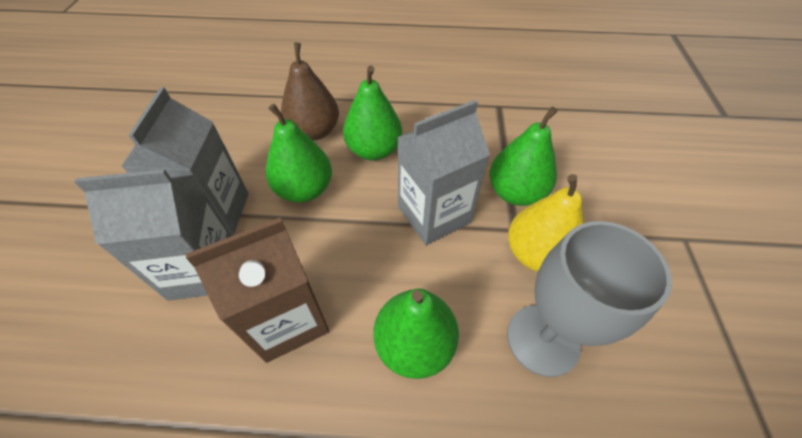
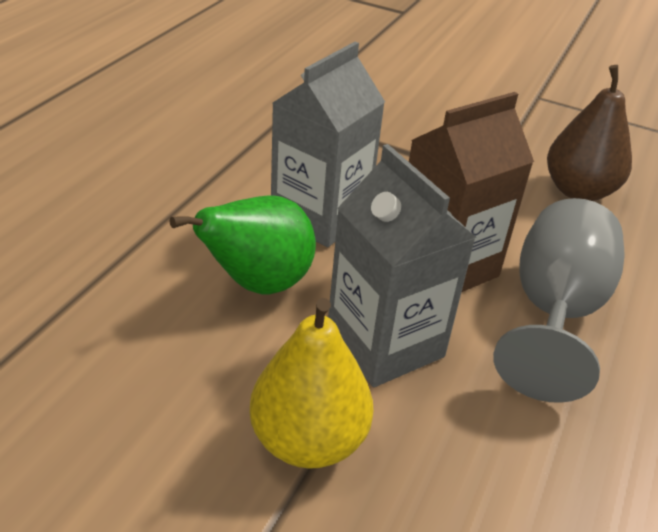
green pear: 4 -> 1
grey carton: 3 -> 2

